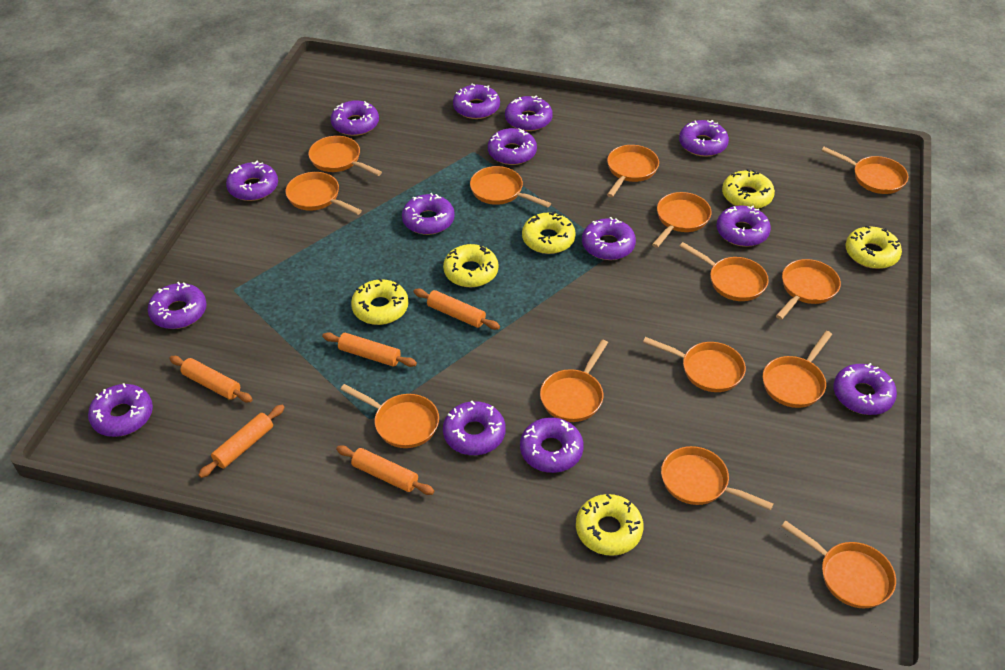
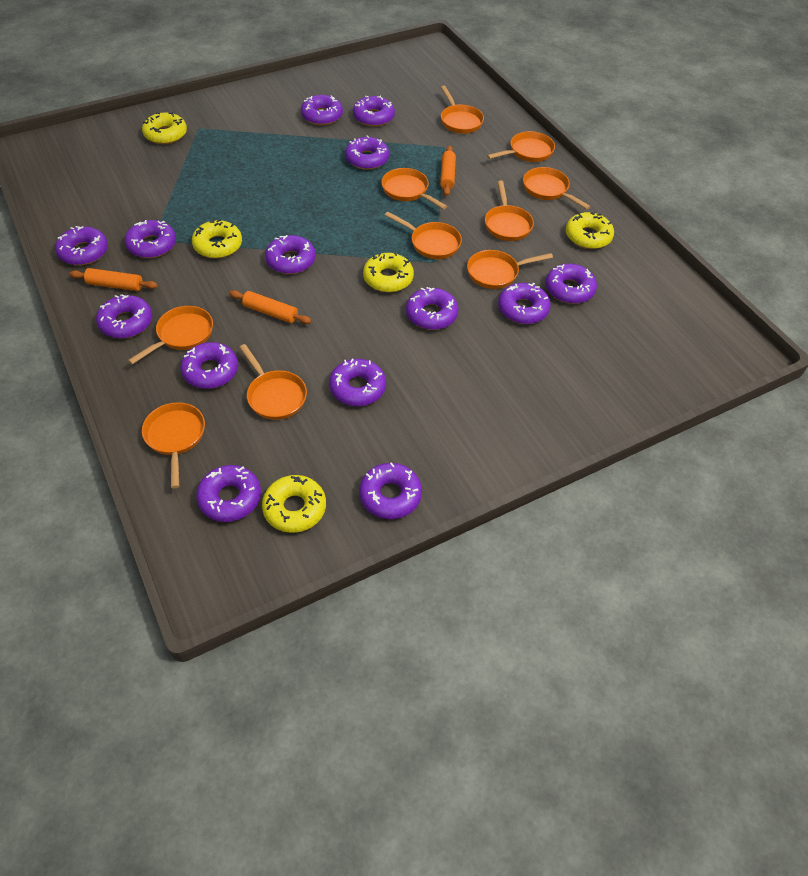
orange pan: 14 -> 10
orange rolling pin: 5 -> 3
yellow donut: 6 -> 5

